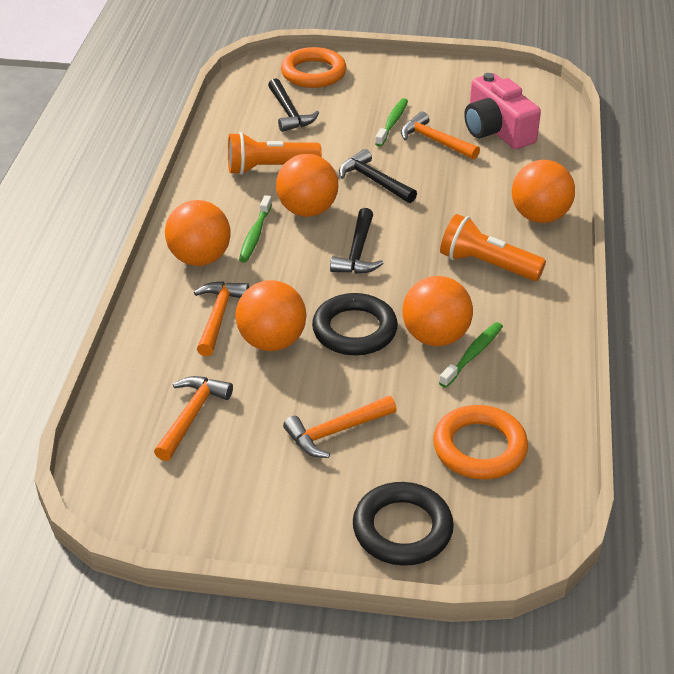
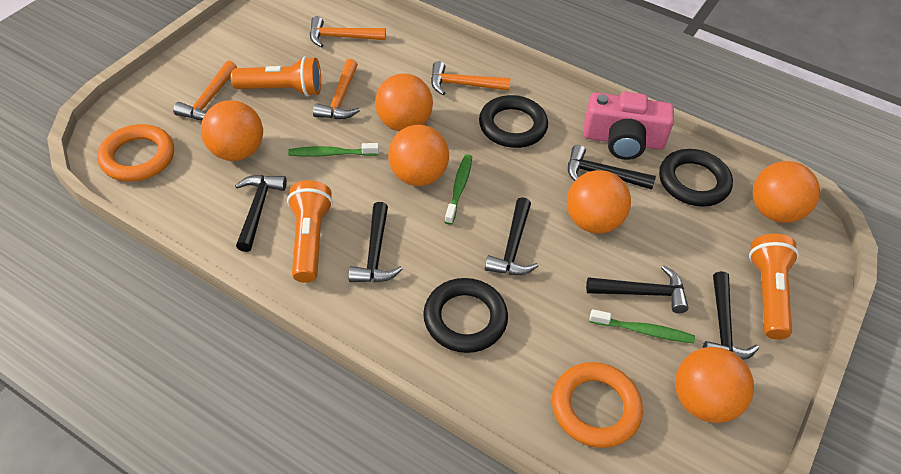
black hammer: 3 -> 6
black ring: 2 -> 3
orange ball: 5 -> 6
orange flashlight: 2 -> 3

